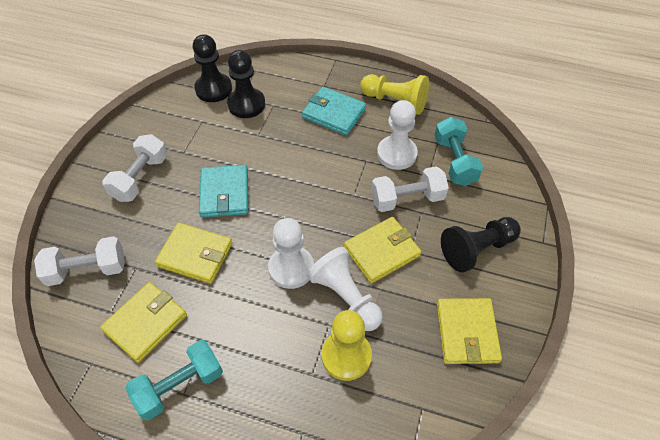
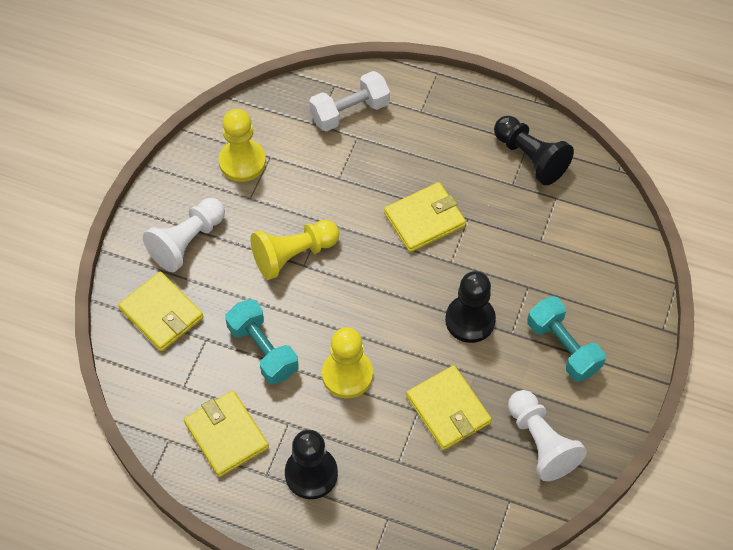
turquoise wallet: 2 -> 0
white dumbbell: 3 -> 1
white pawn: 3 -> 2
yellow pawn: 2 -> 3

